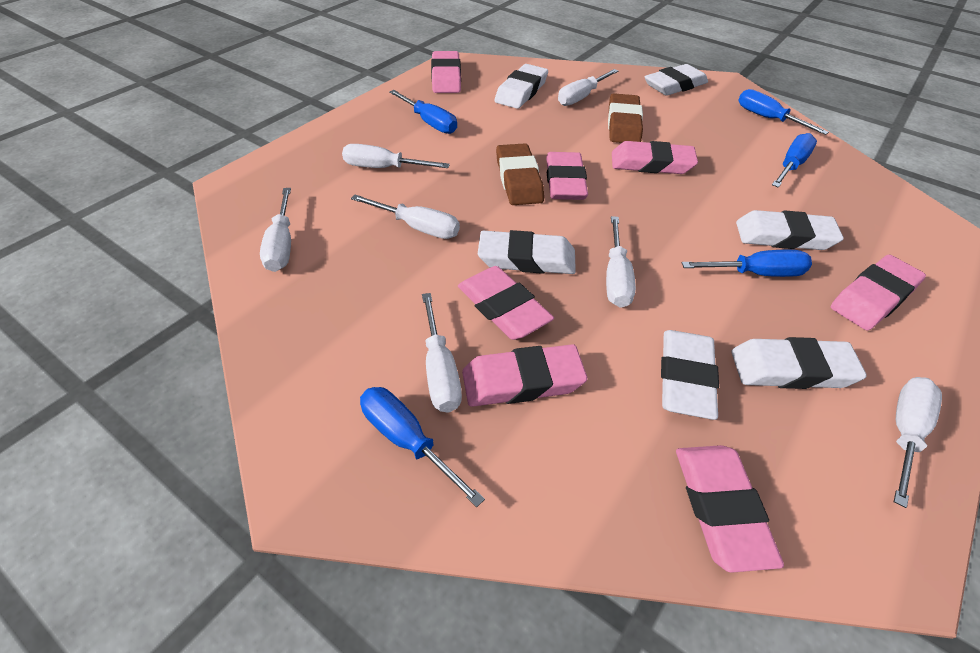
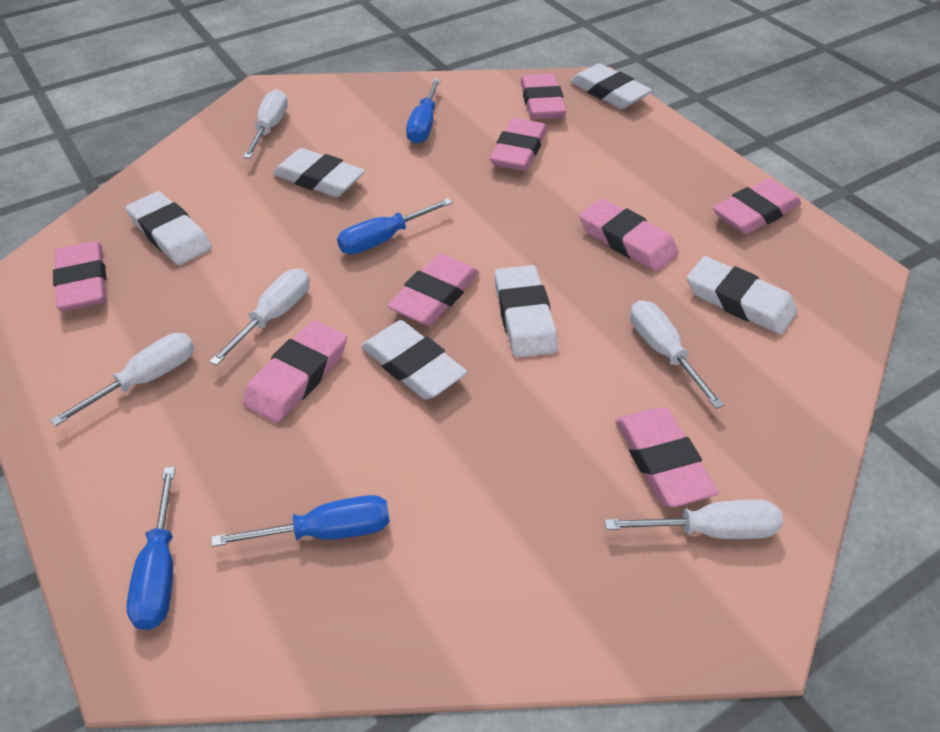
blue screwdriver: 5 -> 4
brown eraser: 2 -> 0
pink eraser: 7 -> 8
white screwdriver: 7 -> 5

